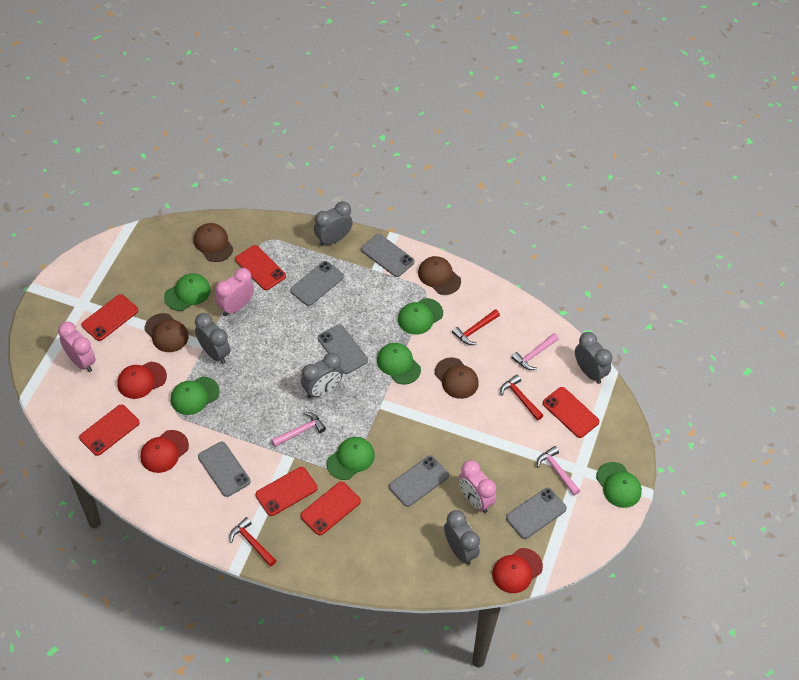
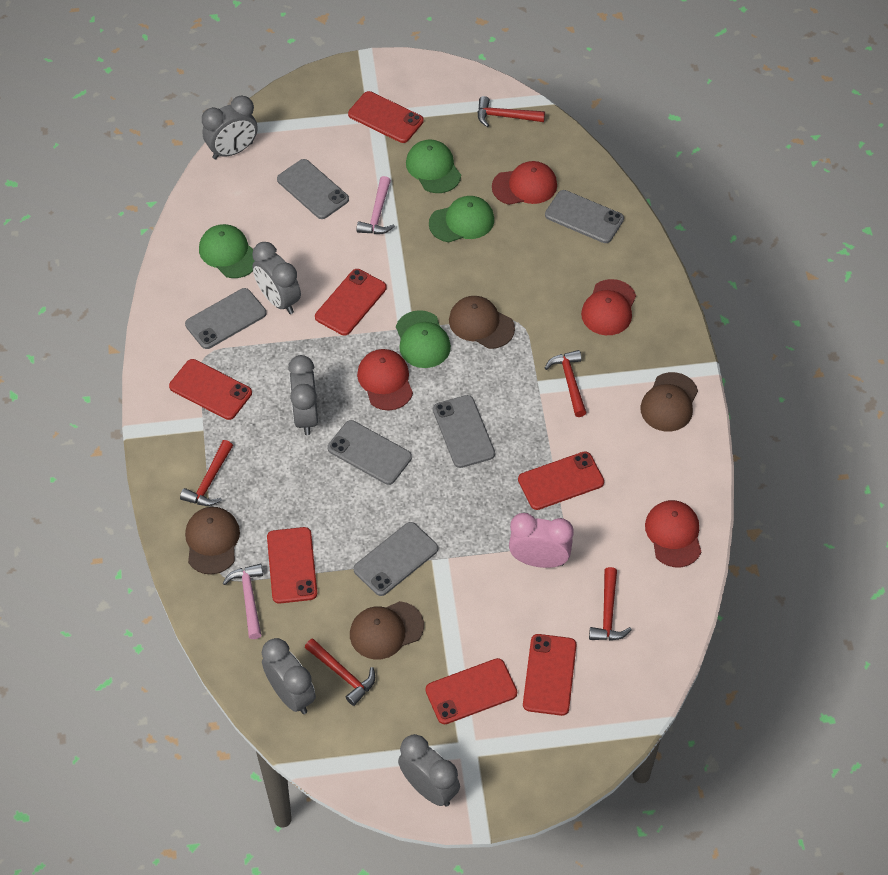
green cap: 6 -> 4
pink clock: 3 -> 1
pink hammer: 3 -> 2
red cap: 3 -> 4
red hammer: 3 -> 5
red phone: 6 -> 7

